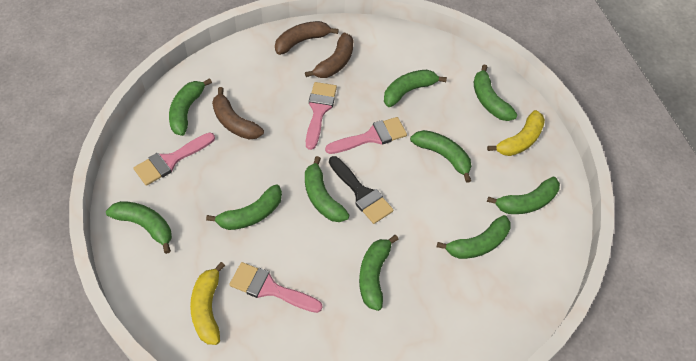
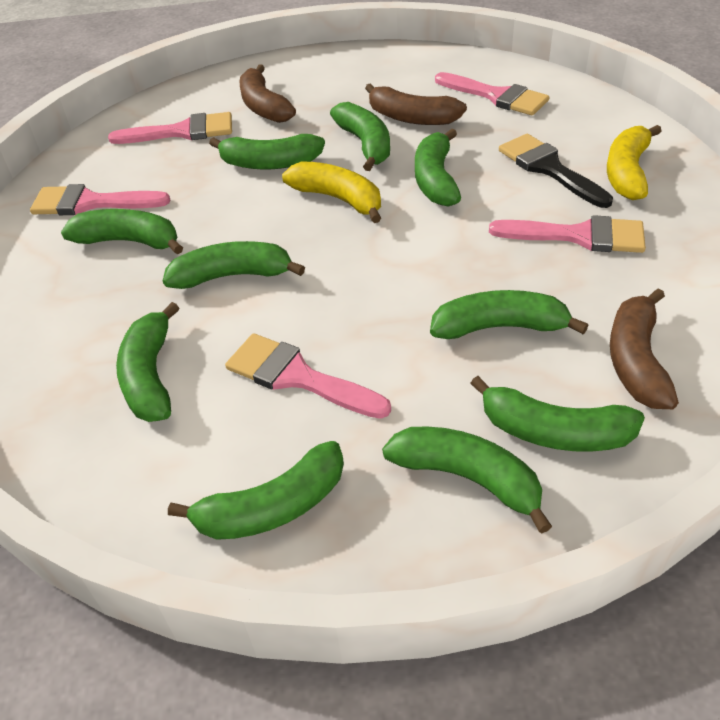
pink brush: 4 -> 5

